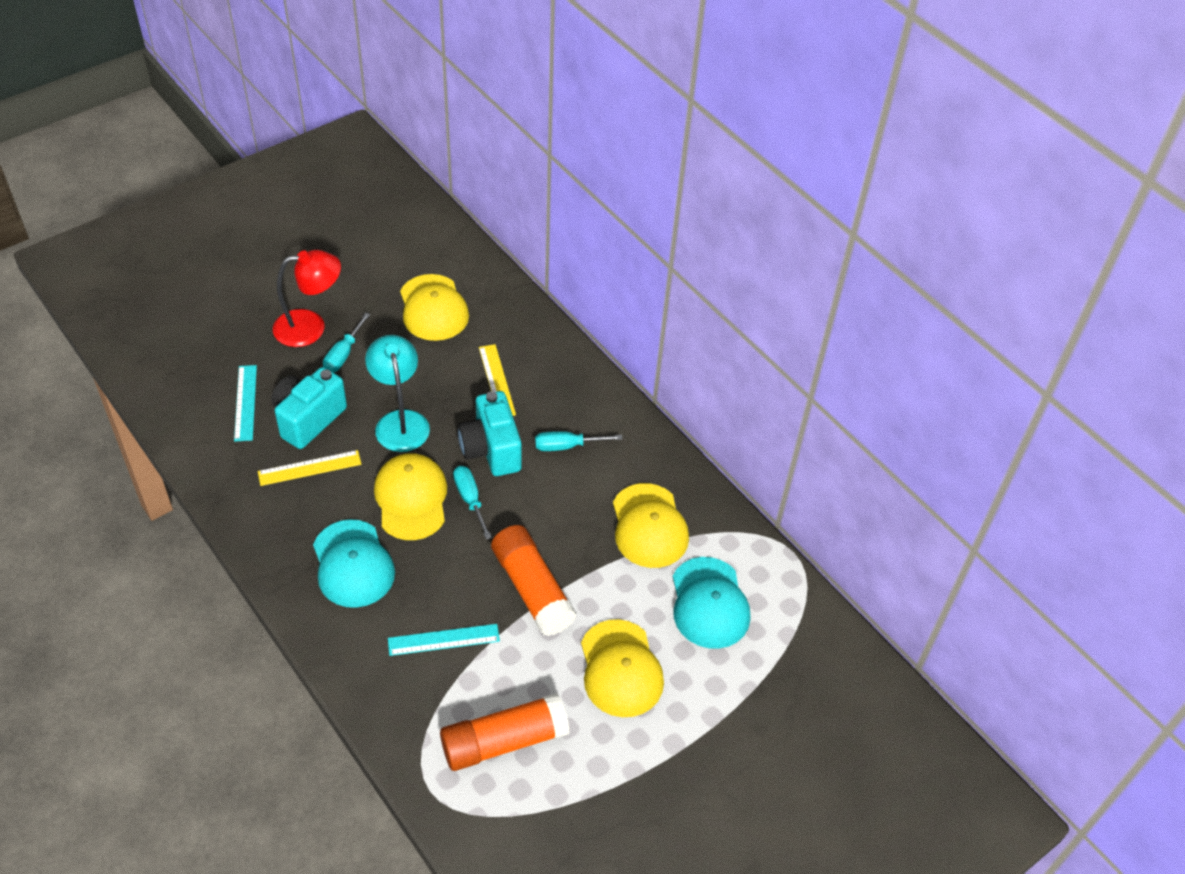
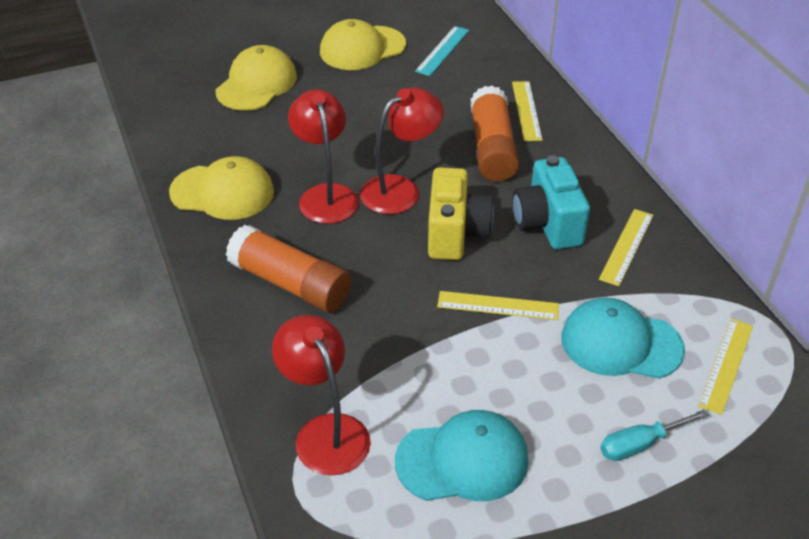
red lamp: 1 -> 3
turquoise camera: 2 -> 1
turquoise lamp: 1 -> 0
turquoise ruler: 2 -> 1
turquoise screwdriver: 3 -> 1
yellow camera: 0 -> 1
yellow cap: 4 -> 3
yellow ruler: 2 -> 4

